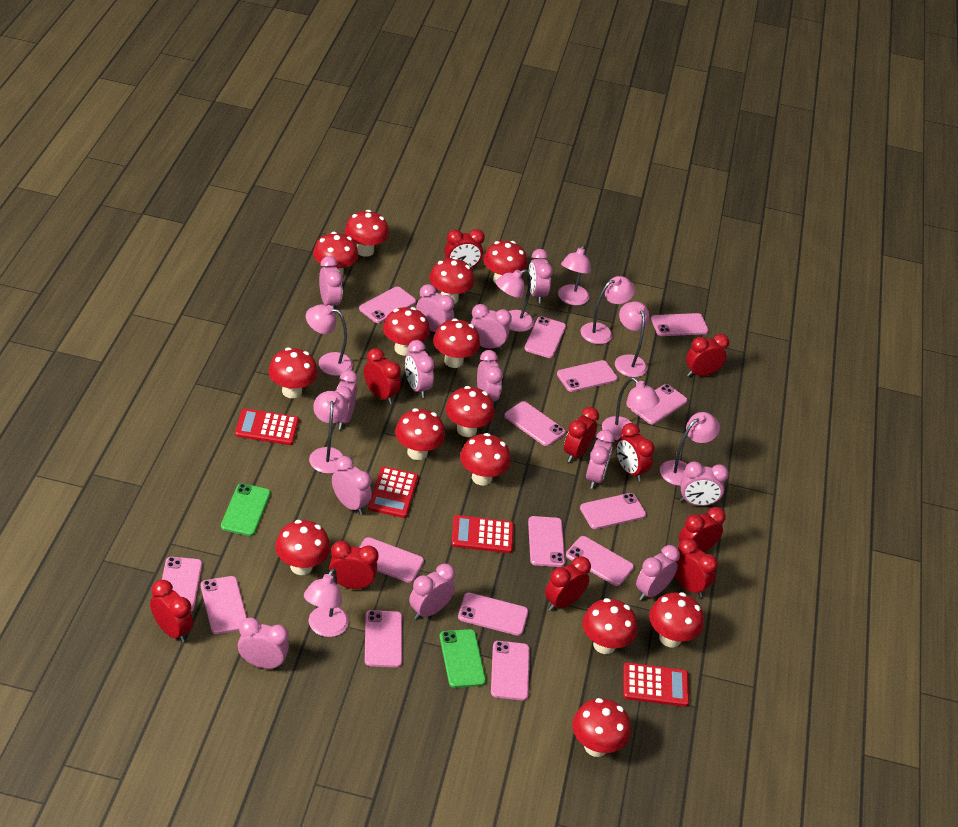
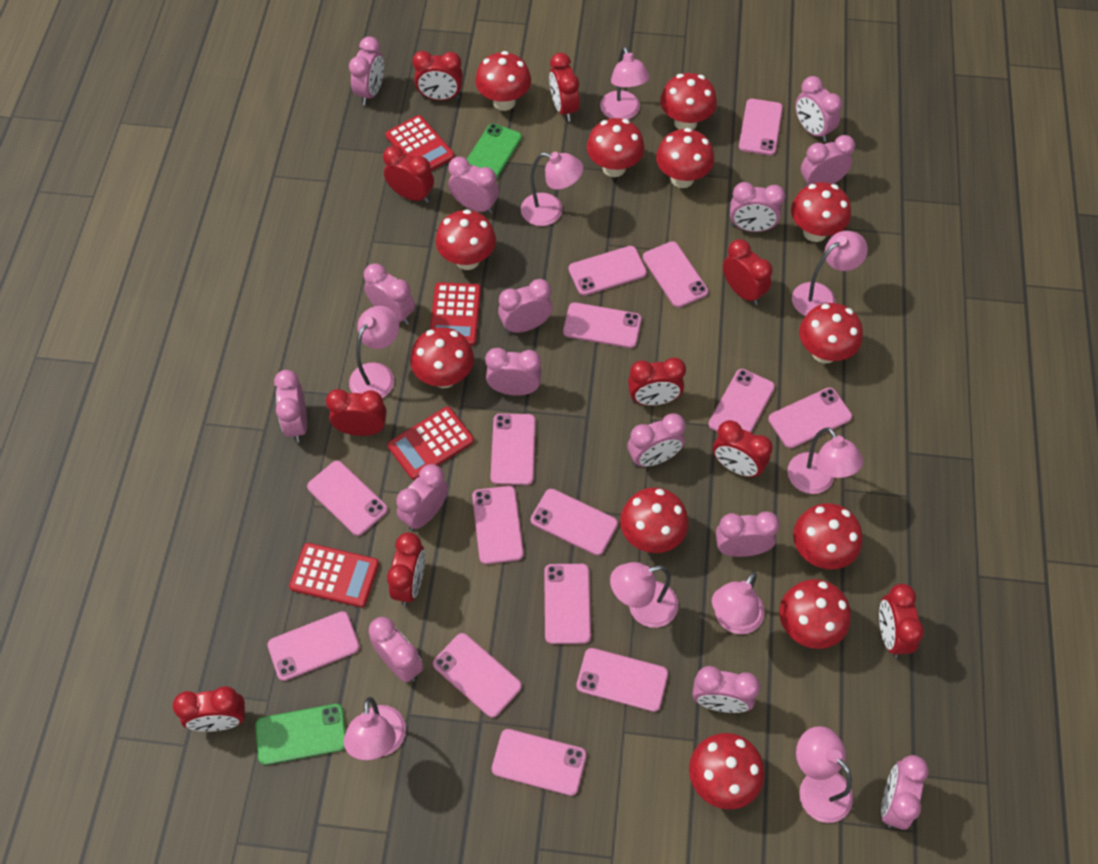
pink clock: 13 -> 15
red mushroom: 14 -> 12

